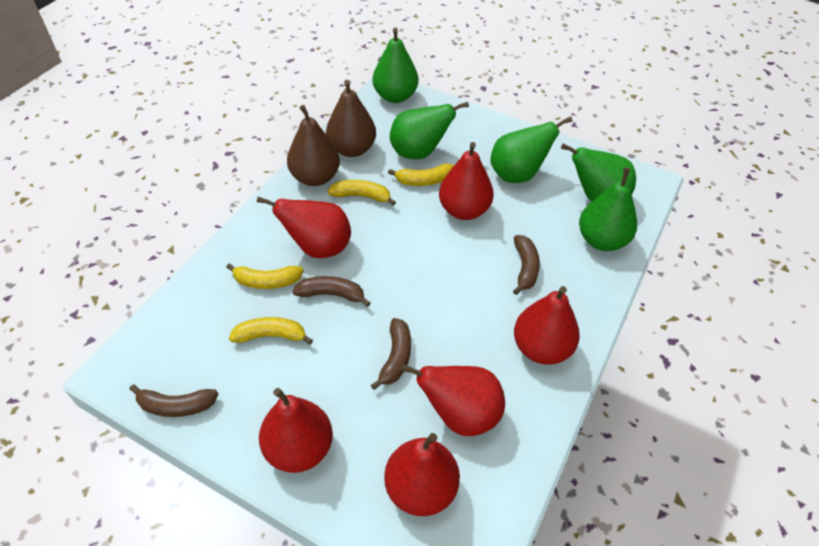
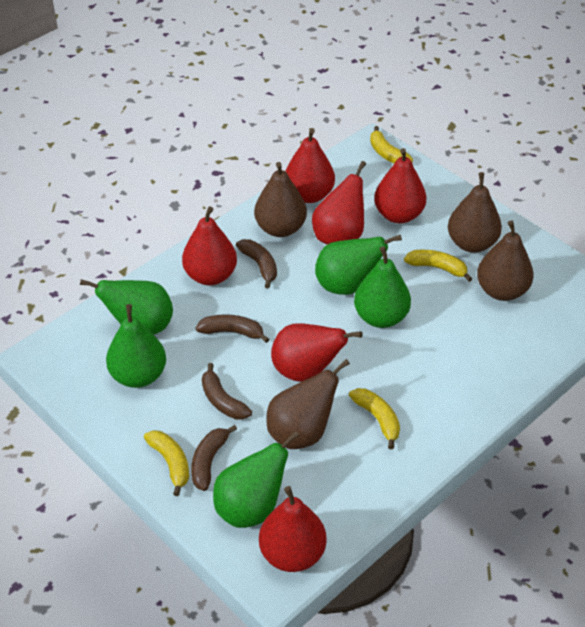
brown pear: 2 -> 4

